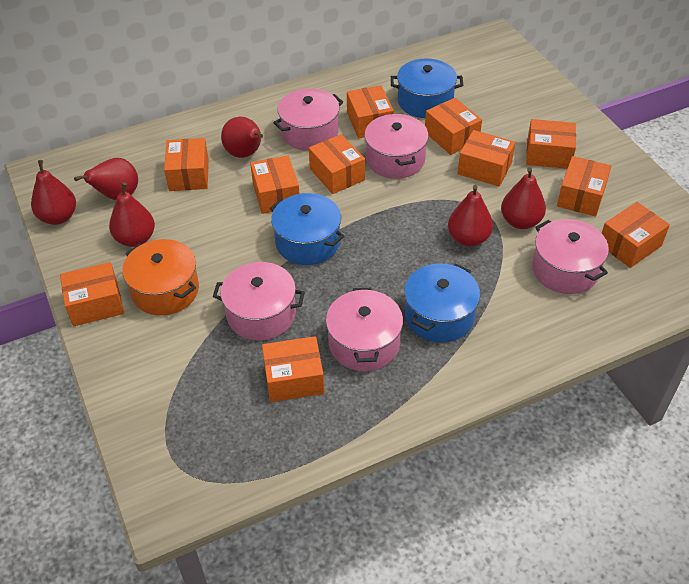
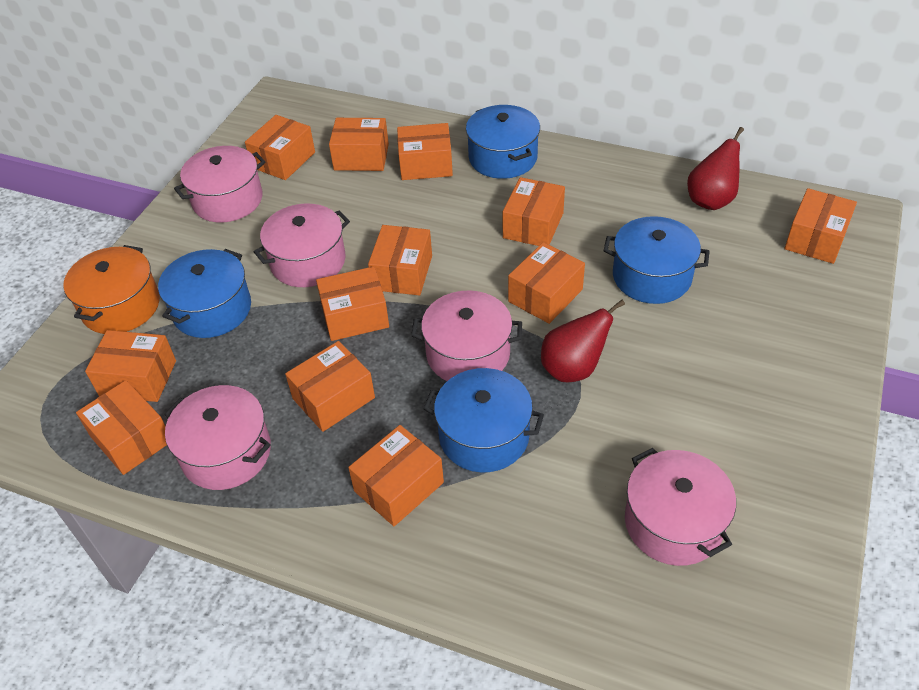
blue pot: 3 -> 4
orange box: 11 -> 12
red pear: 6 -> 2

